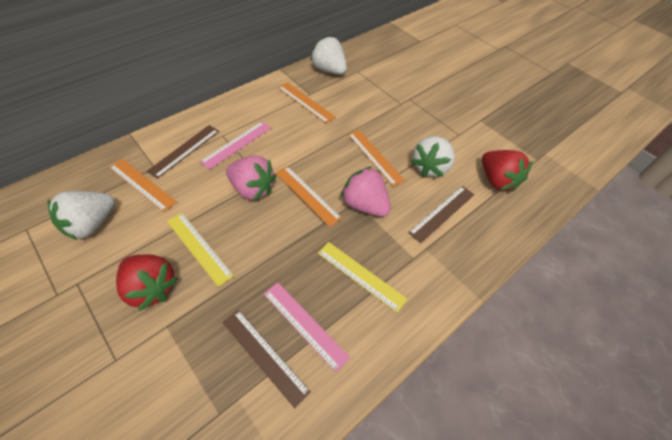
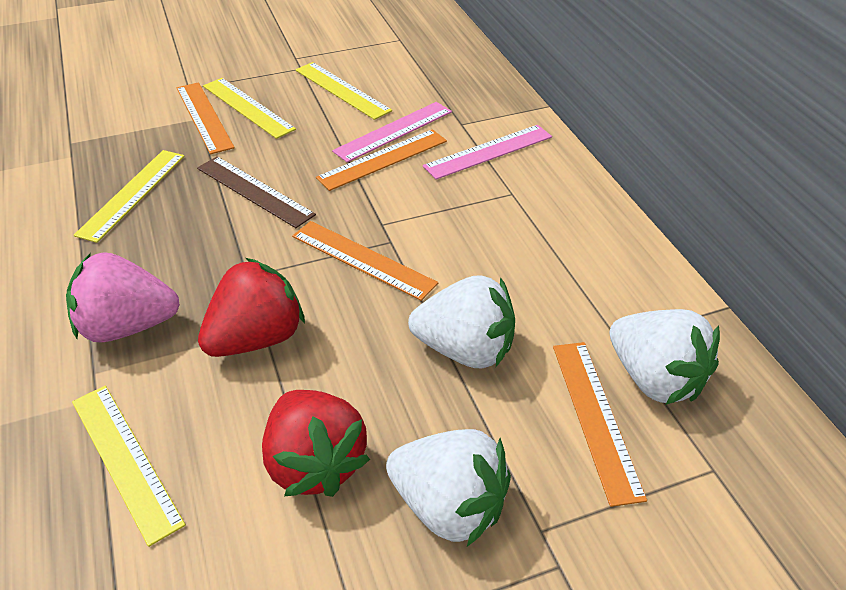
brown ruler: 3 -> 1
pink strawberry: 2 -> 1
yellow ruler: 2 -> 4

